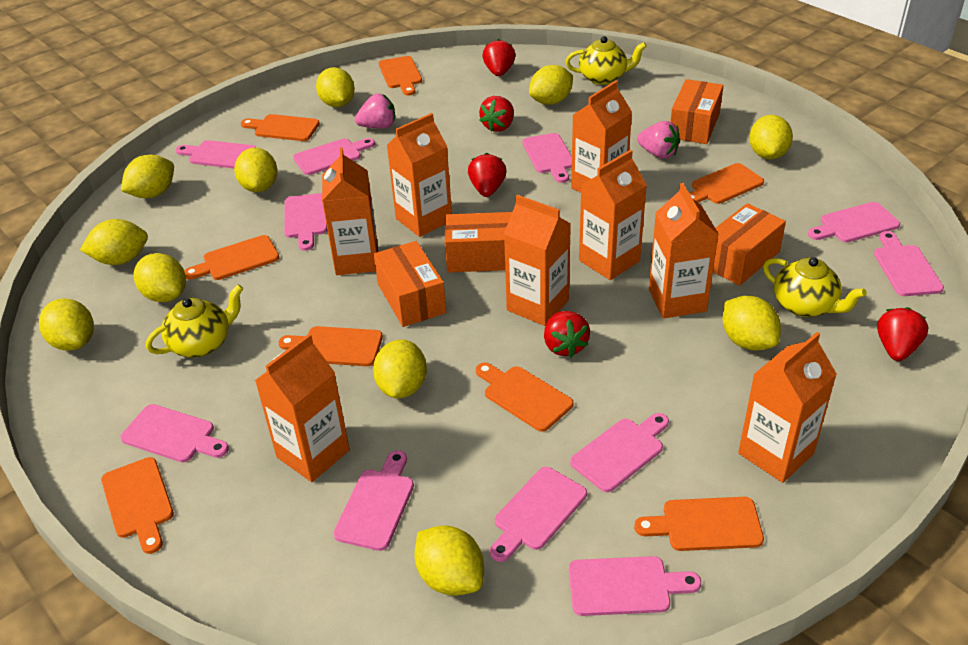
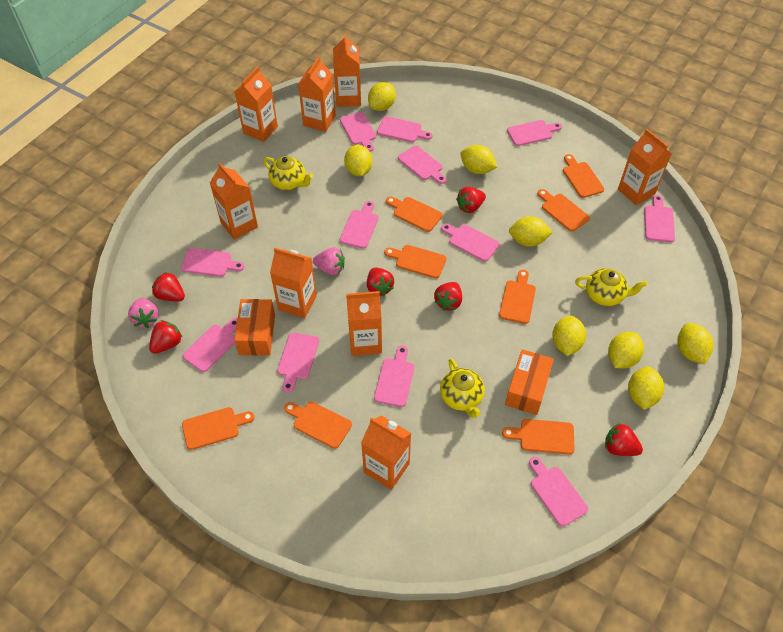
orange box: 4 -> 2
pink cutting board: 11 -> 12
red strawberry: 5 -> 6
yellow lemon: 11 -> 8

